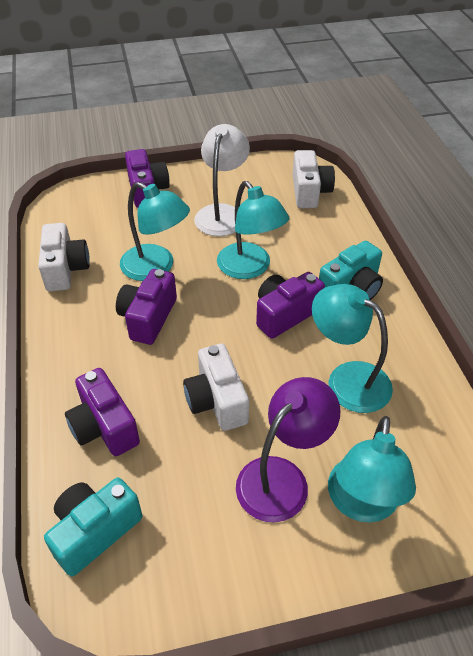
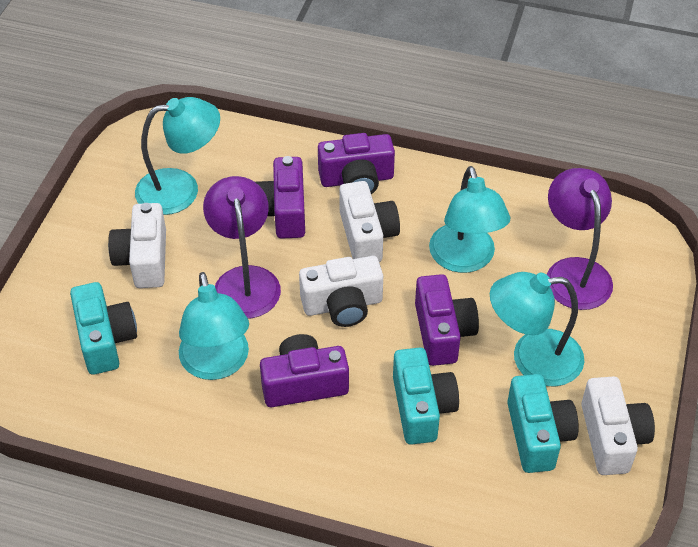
purple lamp: 1 -> 2
turquoise camera: 2 -> 3
white camera: 3 -> 4
white lamp: 1 -> 0

